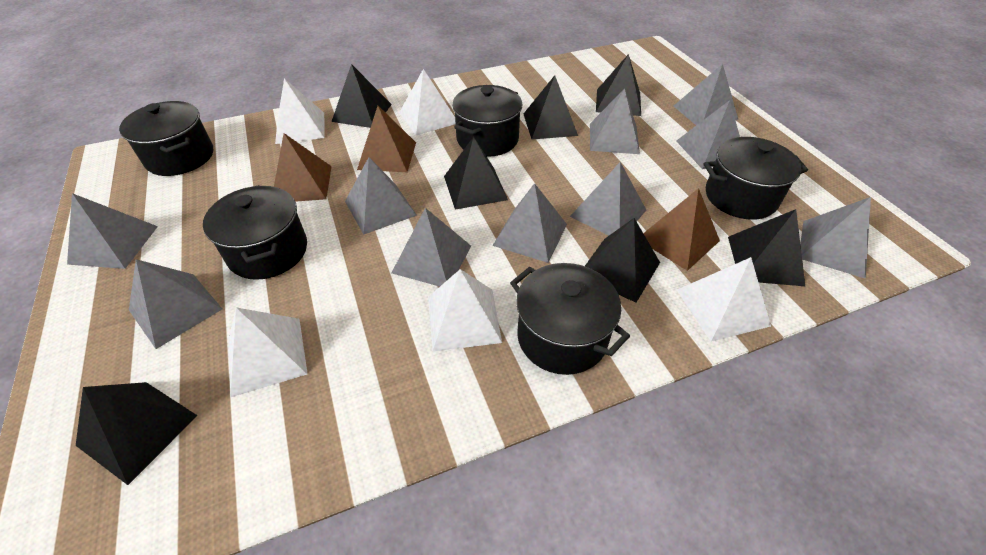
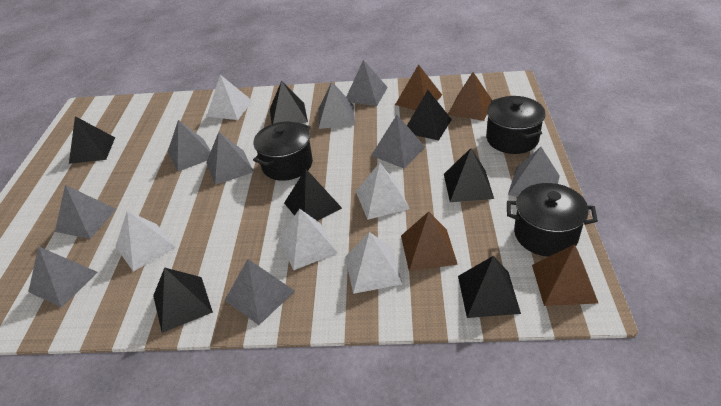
black pot: 5 -> 3
brown pyramid: 3 -> 4
grey pyramid: 10 -> 9

